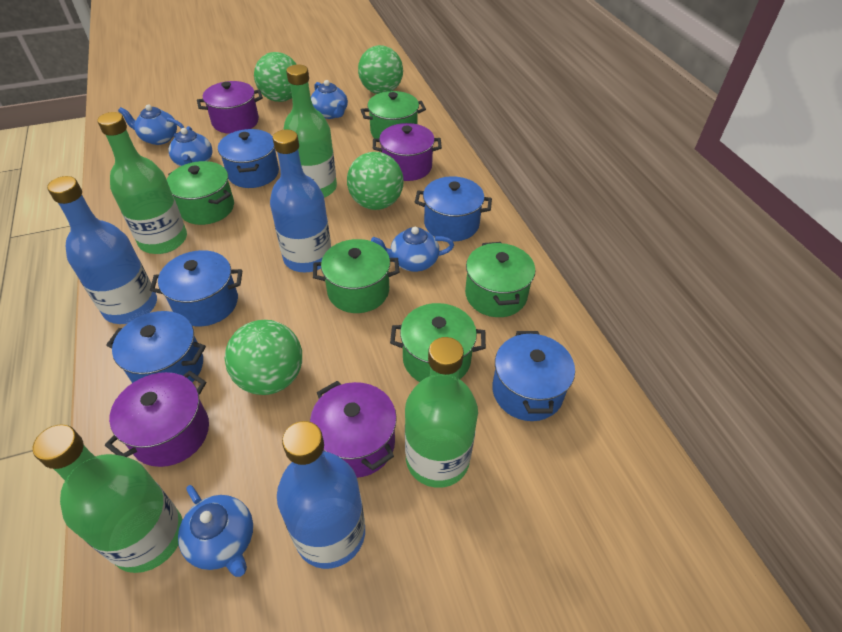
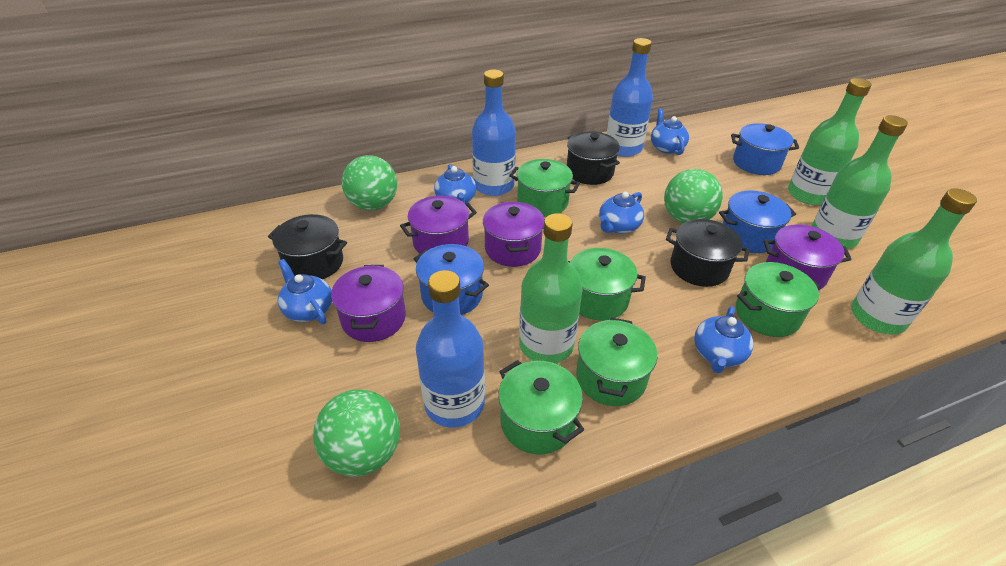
black pot: 0 -> 3
blue pot: 5 -> 3
green ball: 4 -> 3

